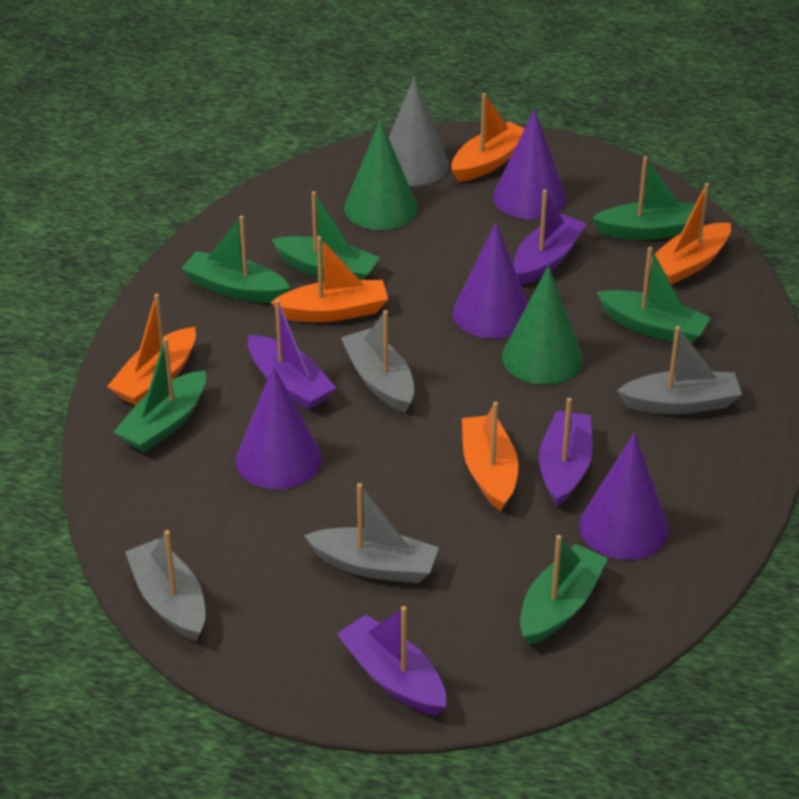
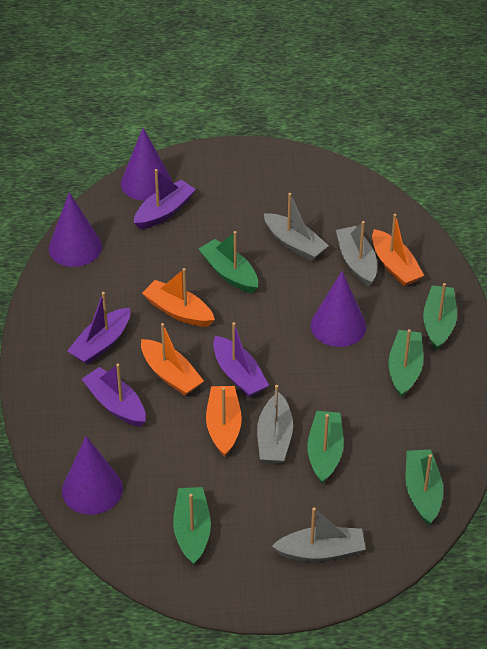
green cone: 2 -> 0
grey cone: 1 -> 0
orange boat: 5 -> 4

